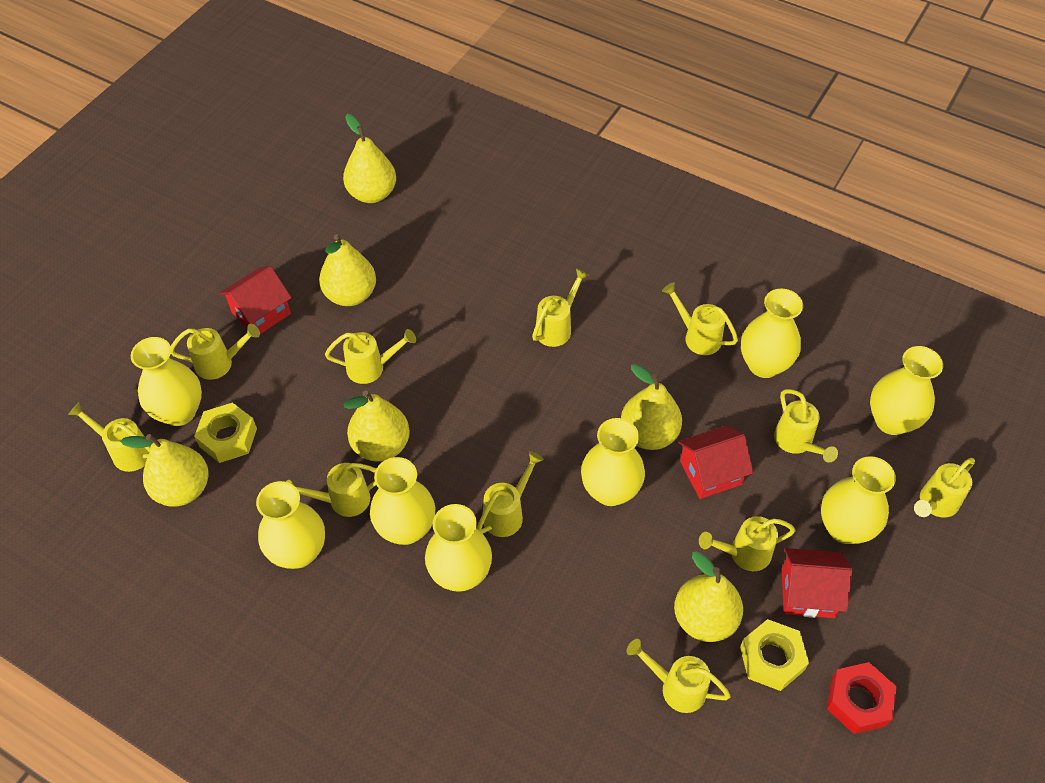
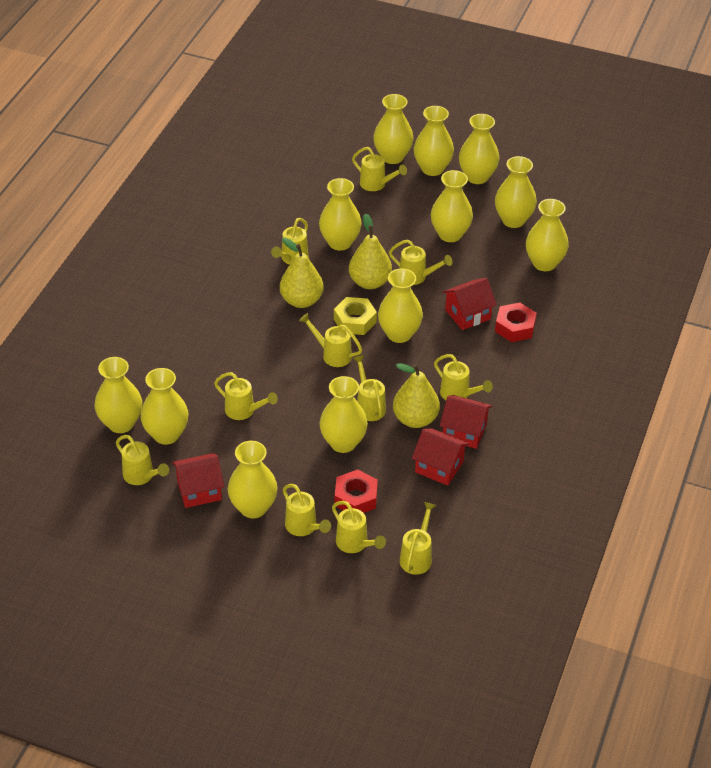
red house: 3 -> 4
red nut: 1 -> 2
yellow nut: 2 -> 1
yellow pear: 6 -> 3
yellow vase: 8 -> 12

